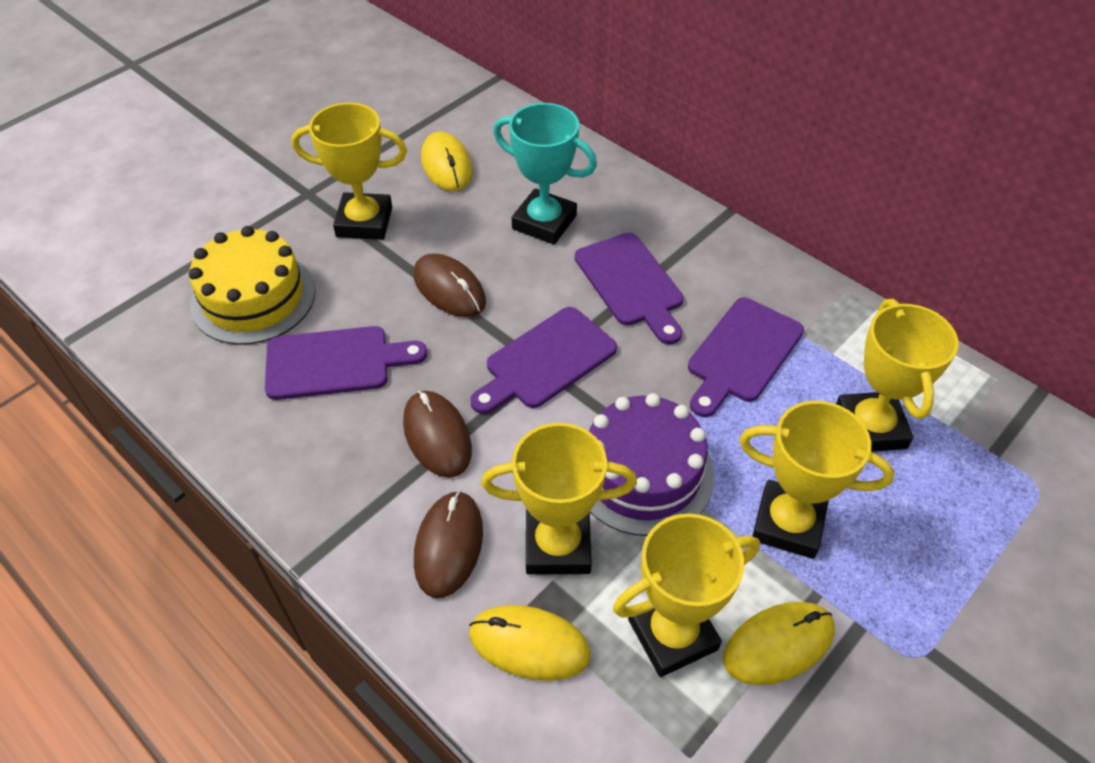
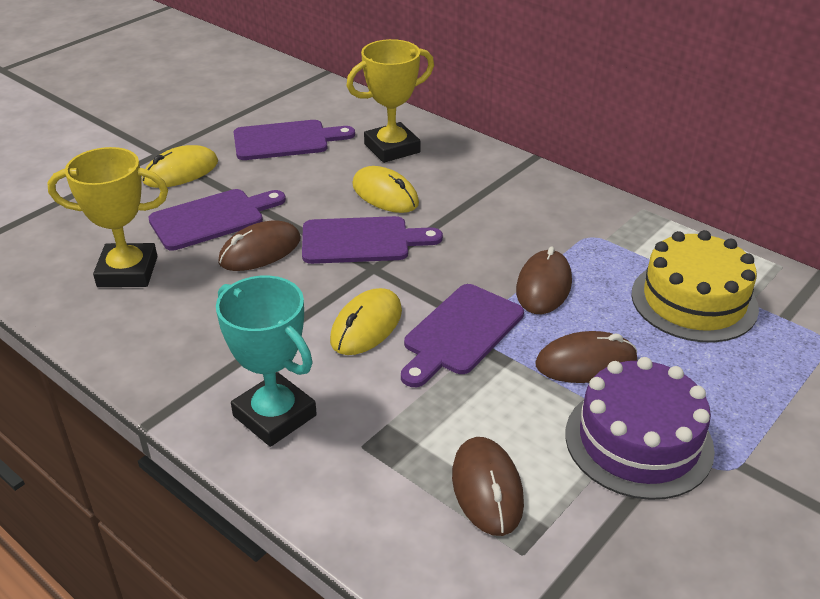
brown mouse: 3 -> 4
yellow trophy: 5 -> 2

